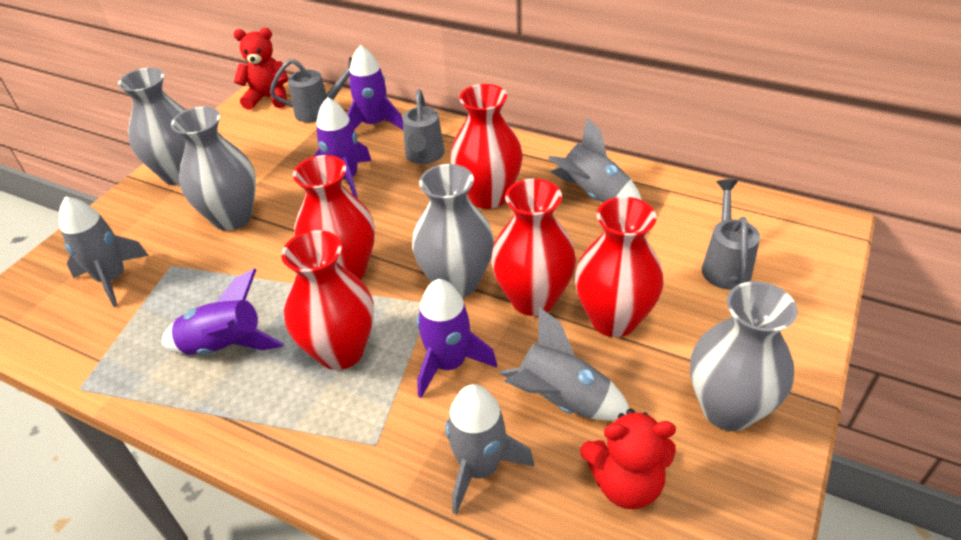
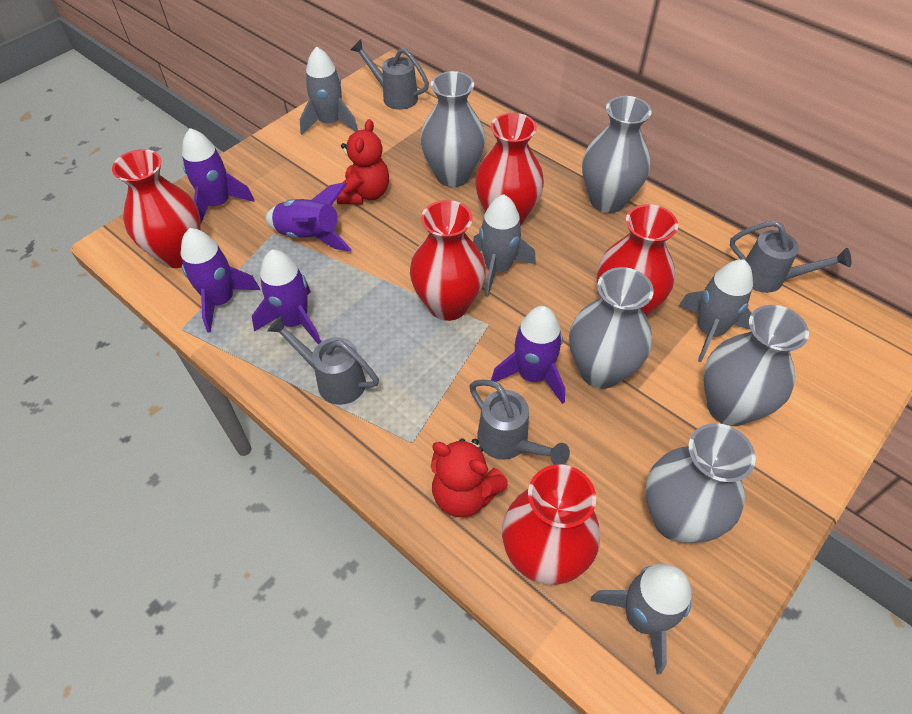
grey vase: 4 -> 5
grey watering can: 3 -> 4
purple rocket: 4 -> 5

